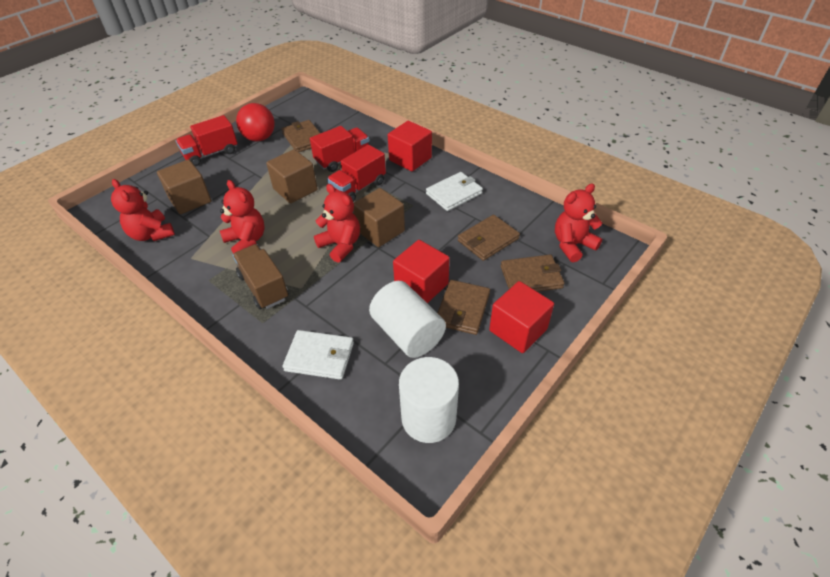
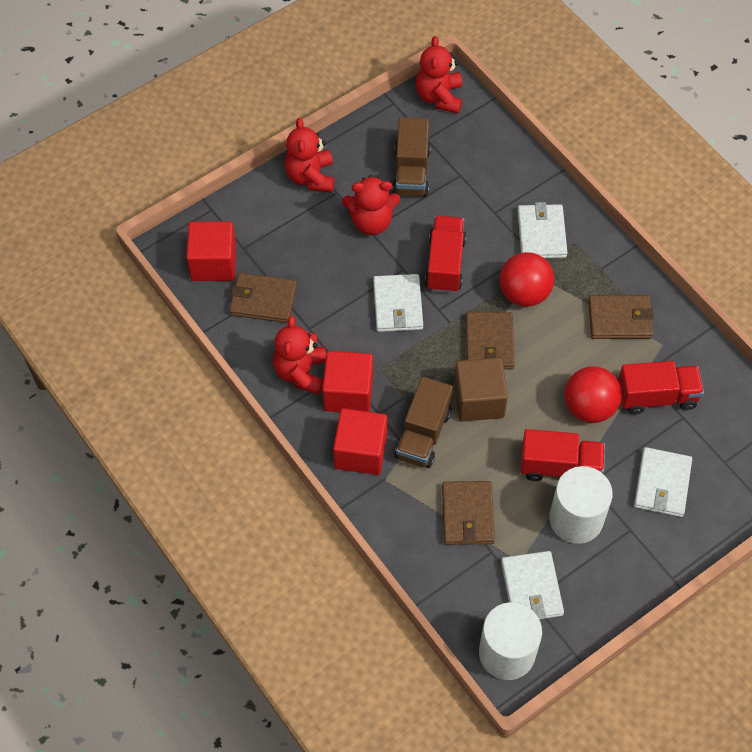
brown cube: 3 -> 1
brown truck: 1 -> 2
red ball: 1 -> 2
white wallet: 2 -> 4

